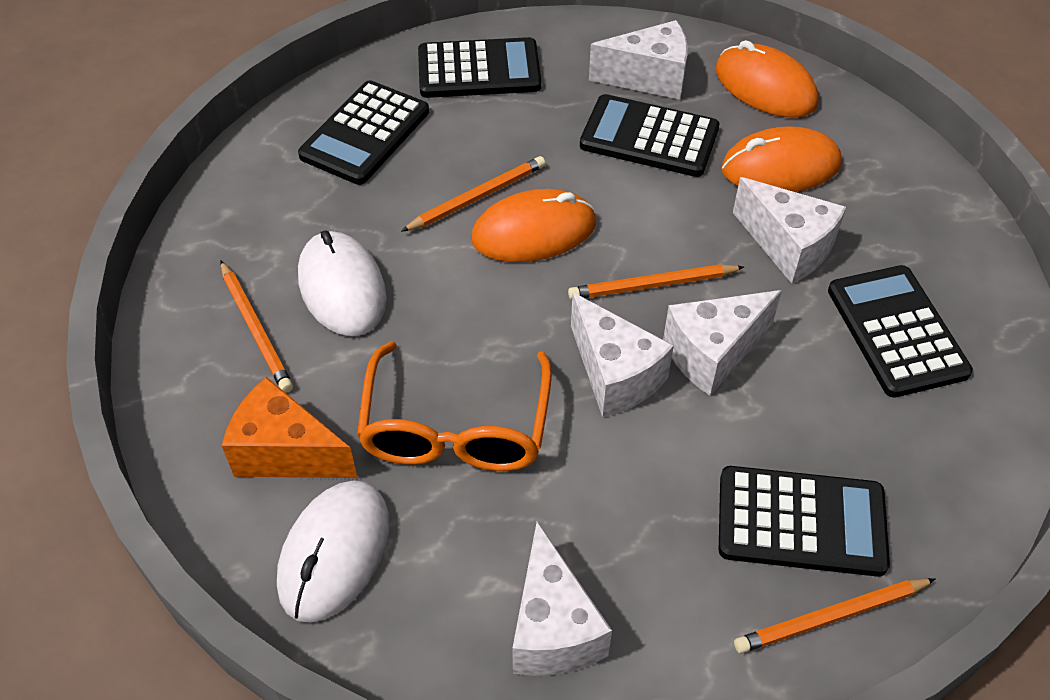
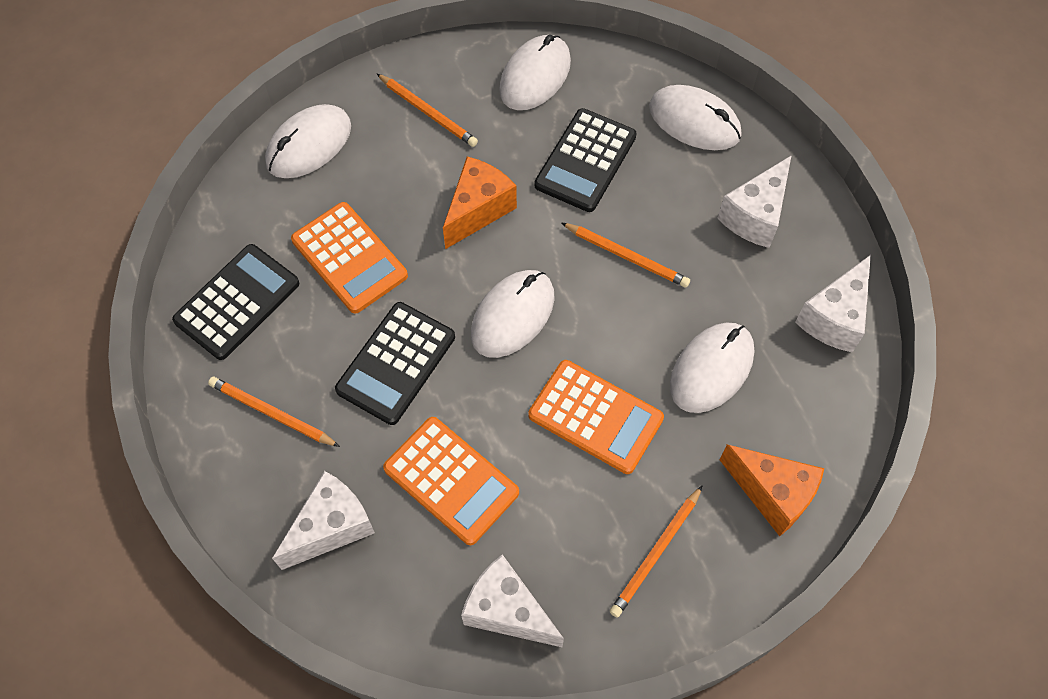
black calculator: 5 -> 3
orange calculator: 0 -> 3
orange cheese: 1 -> 2
orange glasses: 1 -> 0
orange mouse: 3 -> 0
white cheese: 5 -> 4
white mouse: 2 -> 5

